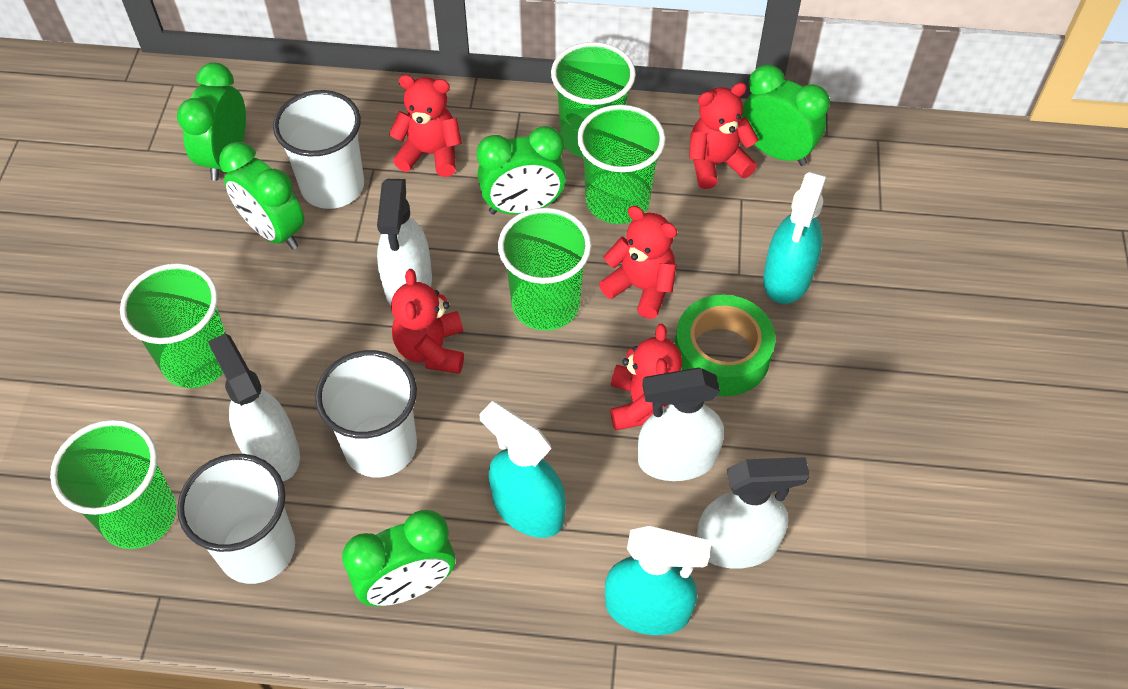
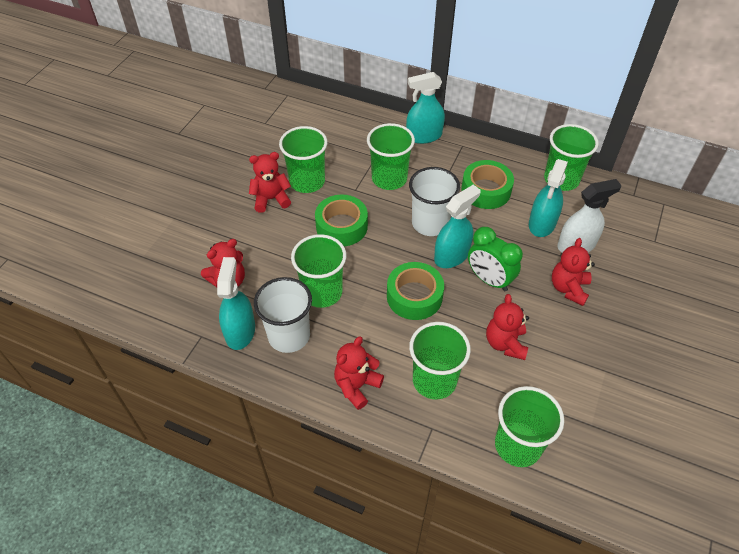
green clock: 5 -> 1
green cup: 5 -> 6
green tape: 1 -> 3
turquoise spray bottle: 3 -> 4
white cup: 3 -> 2
white spray bottle: 4 -> 1

